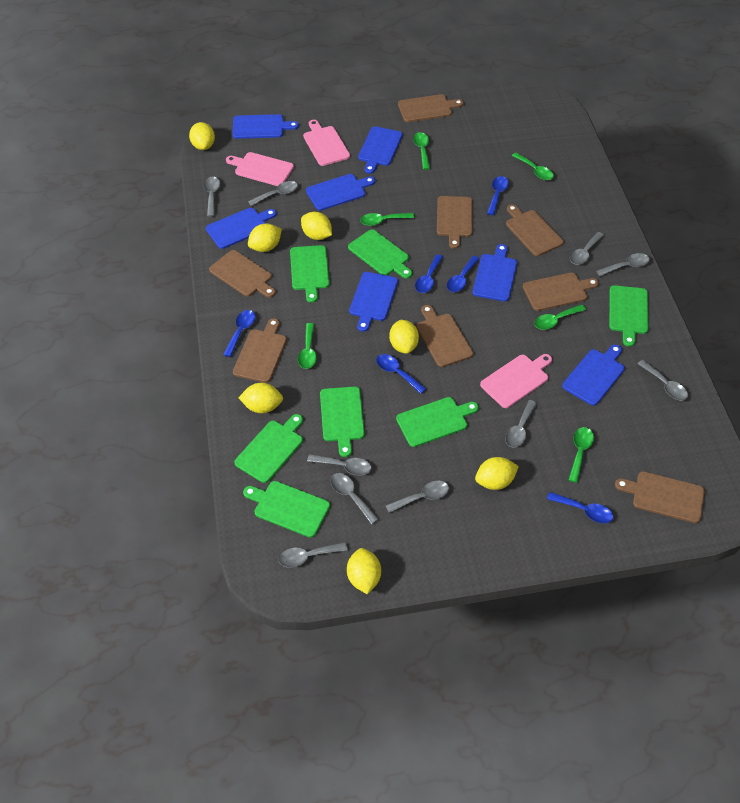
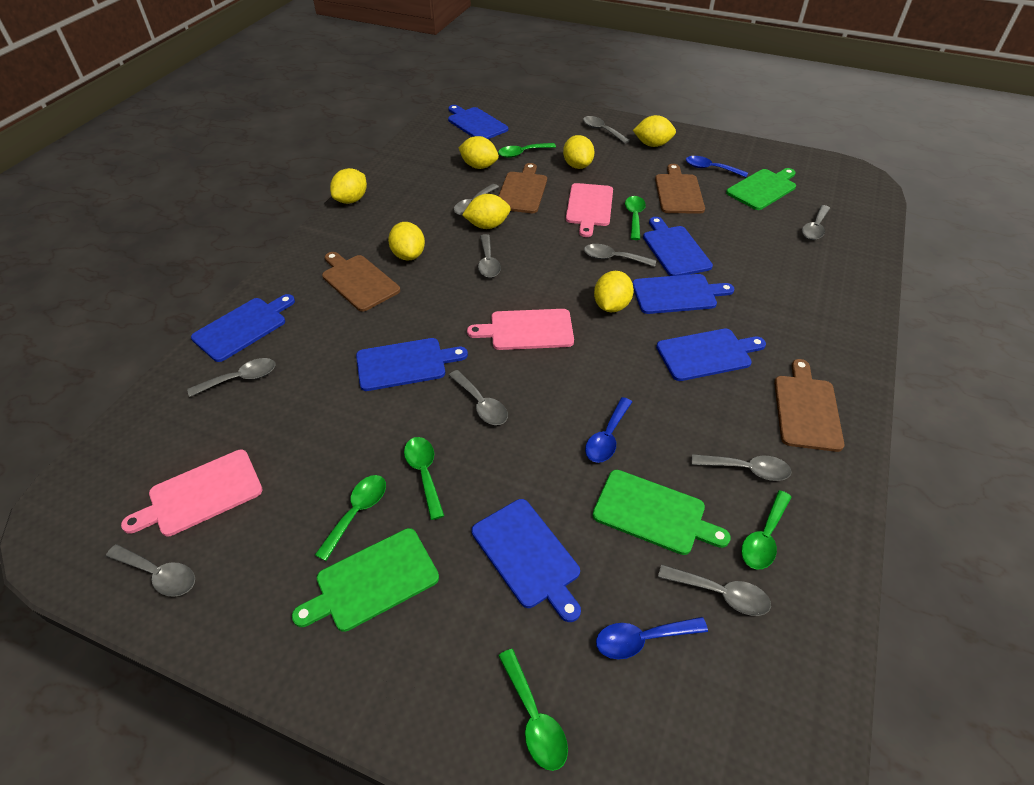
blue spoon: 6 -> 3
brown cutting board: 8 -> 4
green cutting board: 7 -> 3

